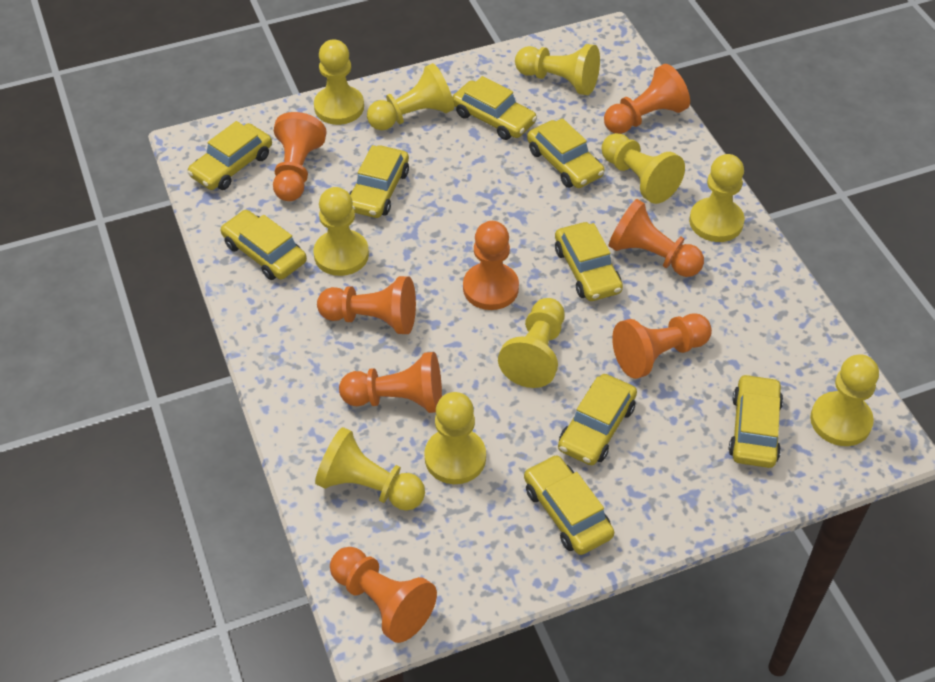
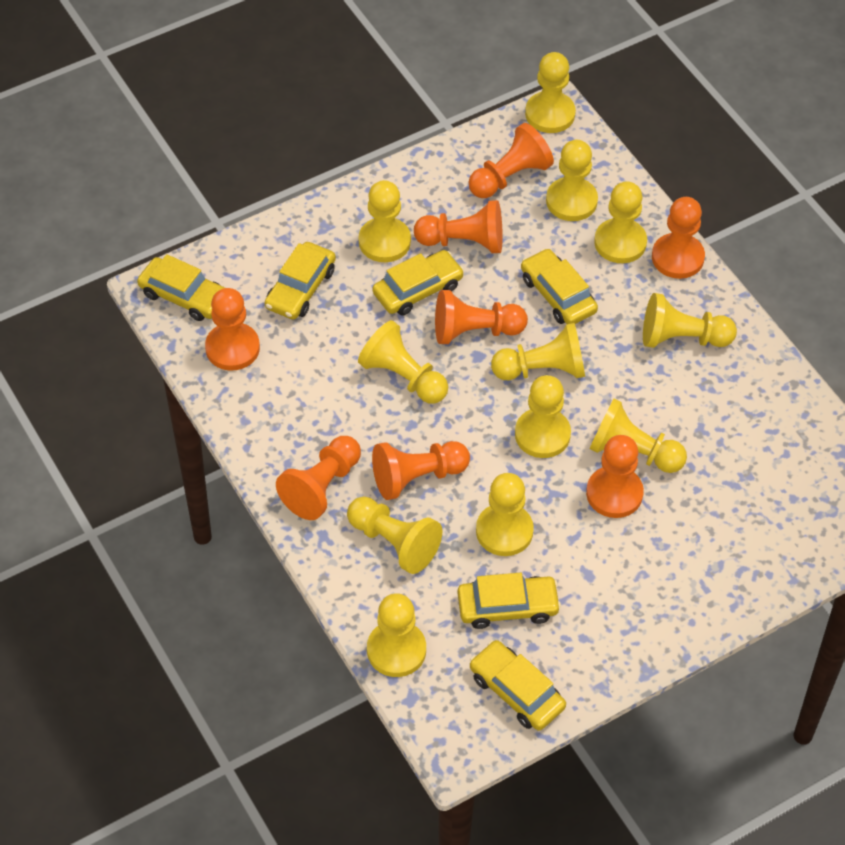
yellow car: 9 -> 6
yellow pawn: 10 -> 12

